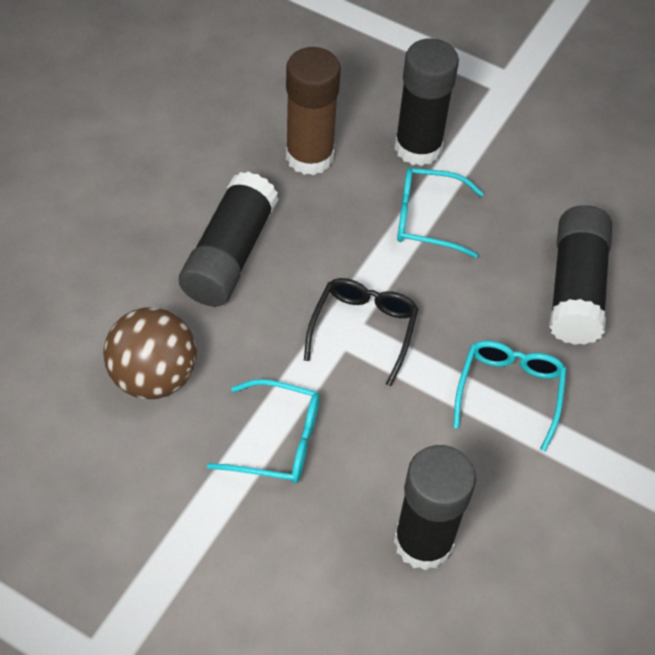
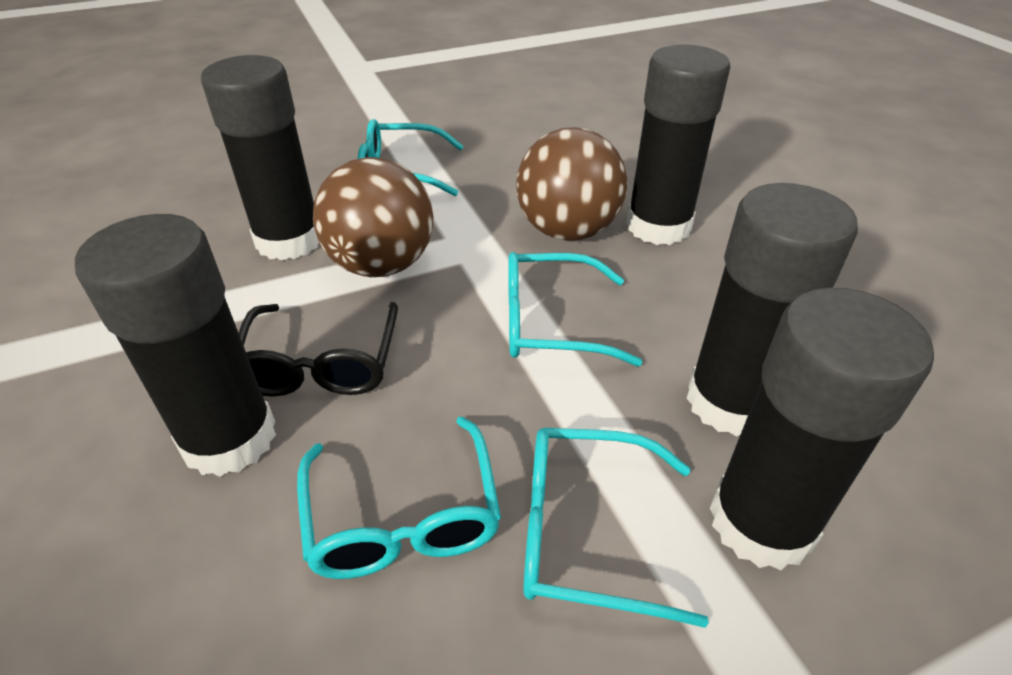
black glue stick: 4 -> 5
brown ball: 1 -> 2
brown glue stick: 1 -> 0
turquoise glasses: 3 -> 4

